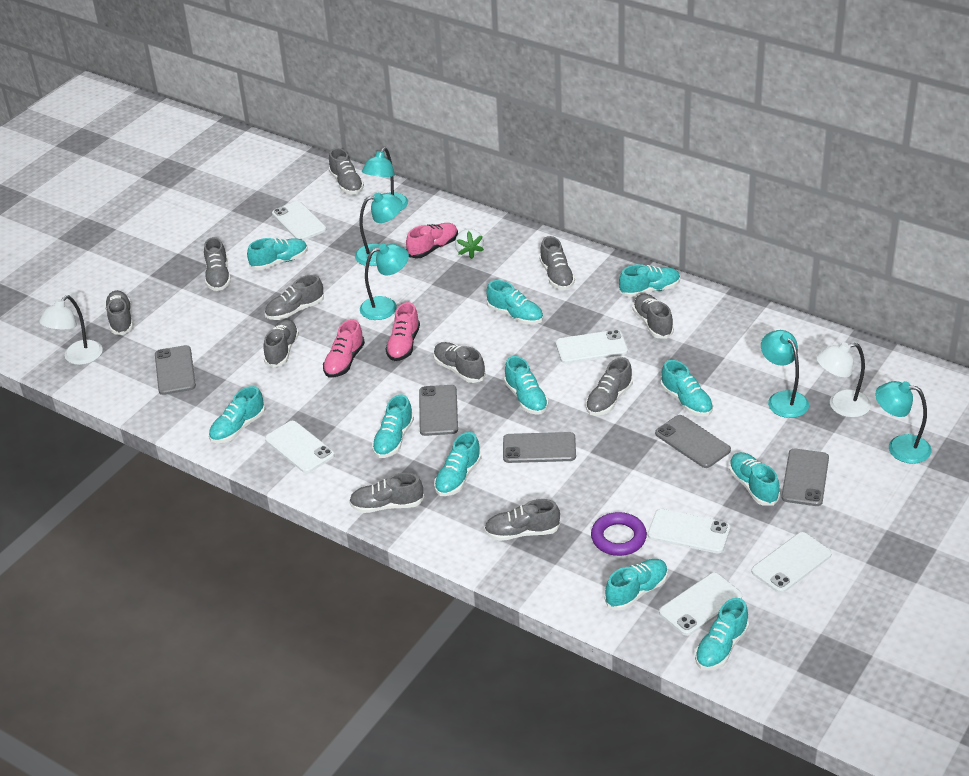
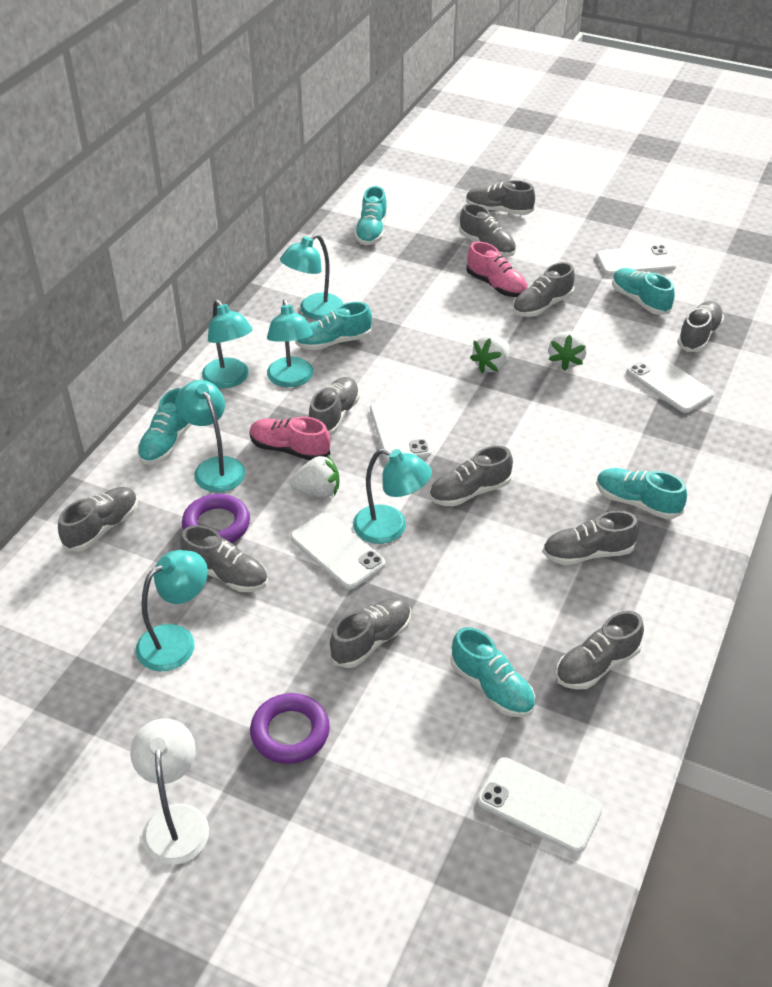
grey phone: 5 -> 0
pink shoe: 3 -> 2
purple ring: 1 -> 2
turquoise lamp: 5 -> 6
turquoise shoe: 11 -> 6
white lamp: 2 -> 1
white phone: 6 -> 5
white strawberry: 1 -> 3

